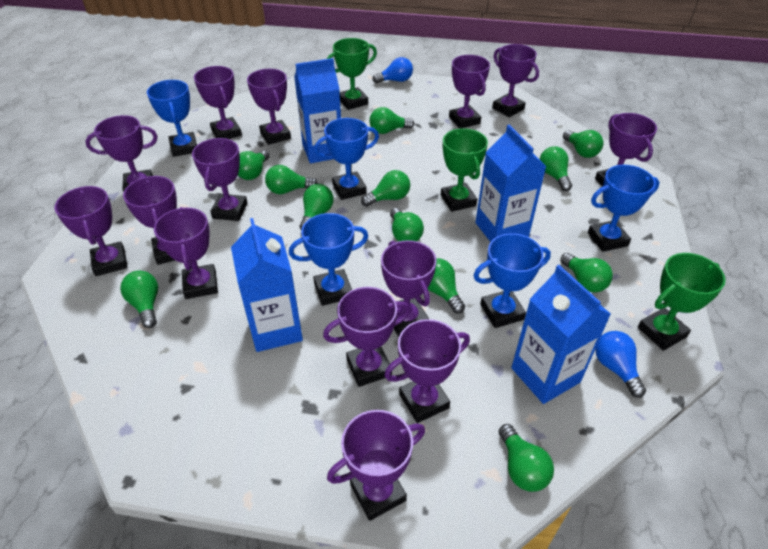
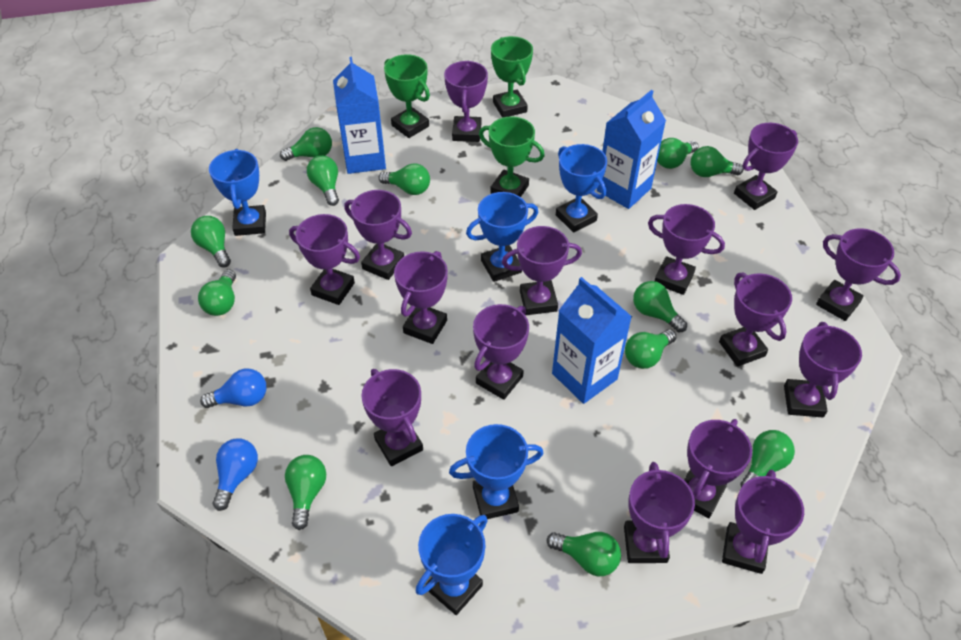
blue carton: 4 -> 3
purple trophy: 14 -> 15

